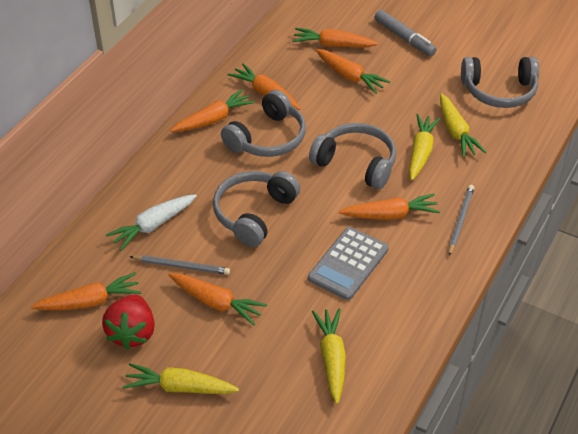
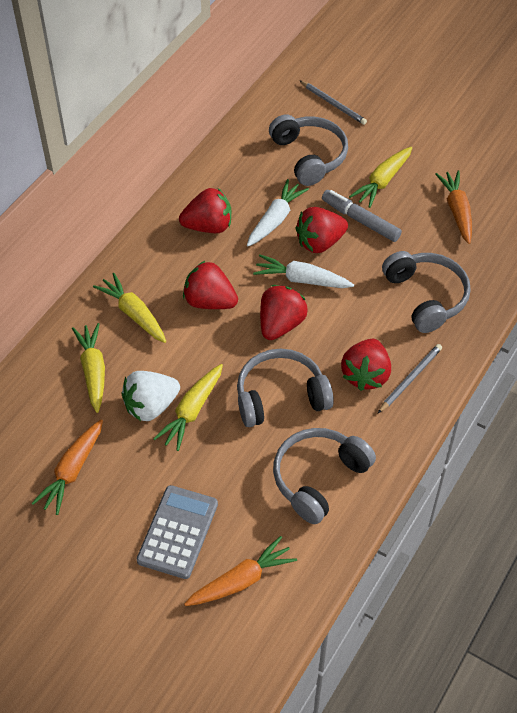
orange carrot: 7 -> 3
red strawberry: 1 -> 5
white carrot: 1 -> 2
white strawberry: 0 -> 1

